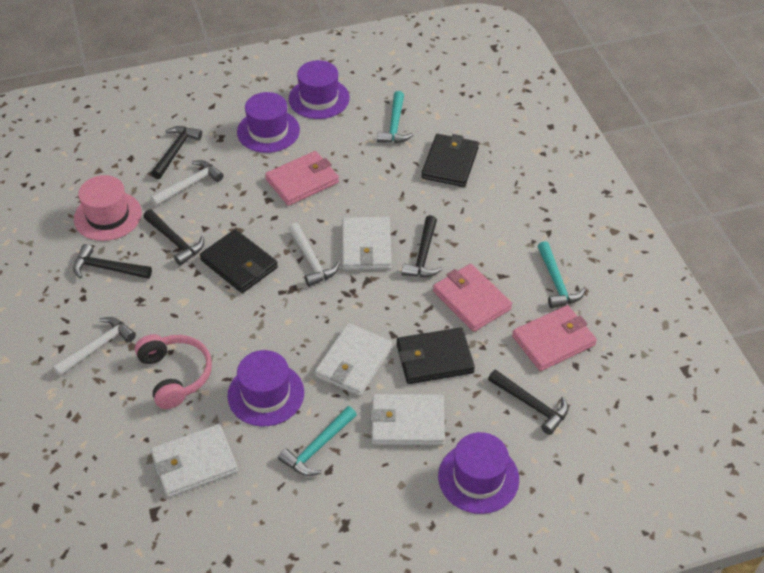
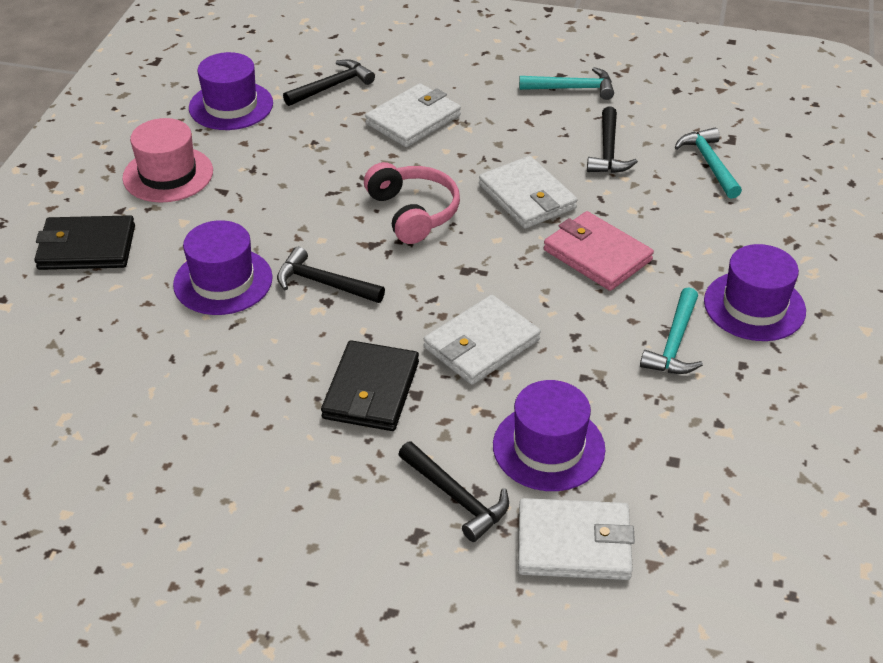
black hammer: 5 -> 4
black wallet: 3 -> 2
pink wallet: 3 -> 1
white hammer: 3 -> 0

